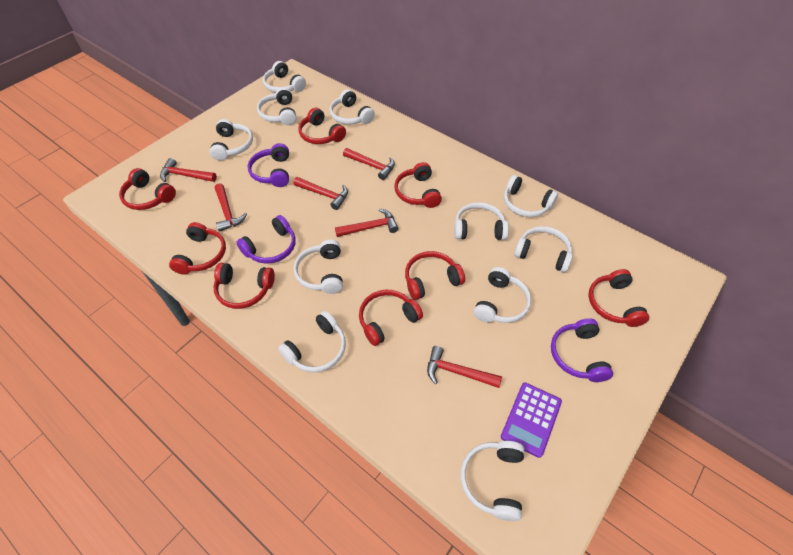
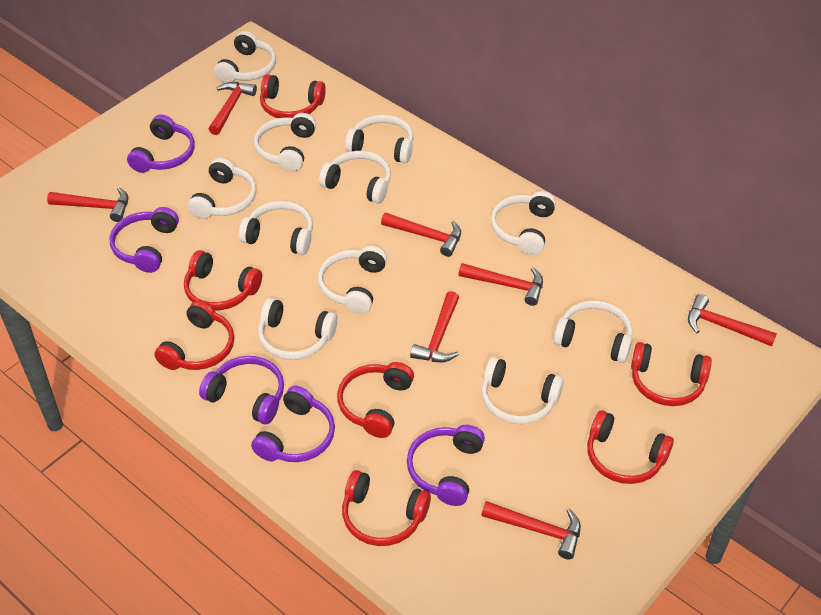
purple calculator: 1 -> 0
purple headphones: 3 -> 5
red hammer: 6 -> 7
red headphones: 8 -> 7

